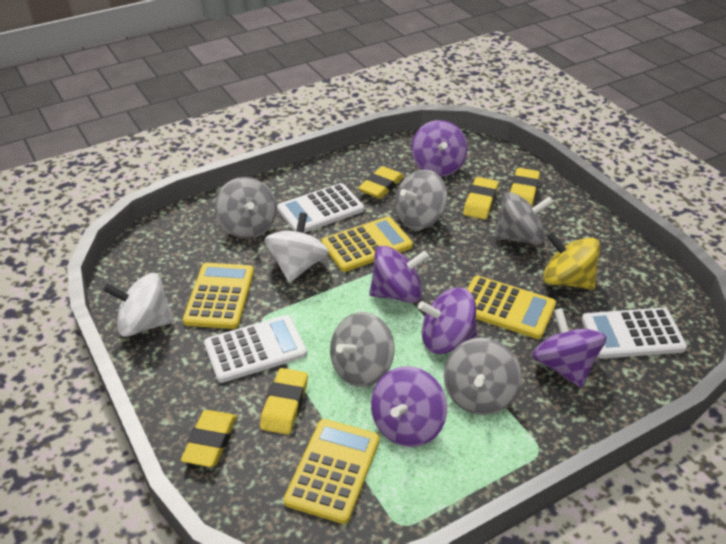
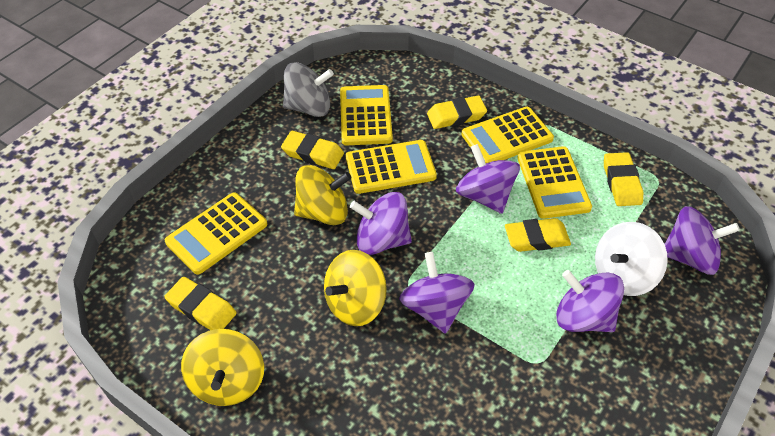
grey spinning top: 5 -> 1
white calculator: 3 -> 0
white spinning top: 2 -> 1
yellow calculator: 4 -> 5
yellow spinning top: 1 -> 3

